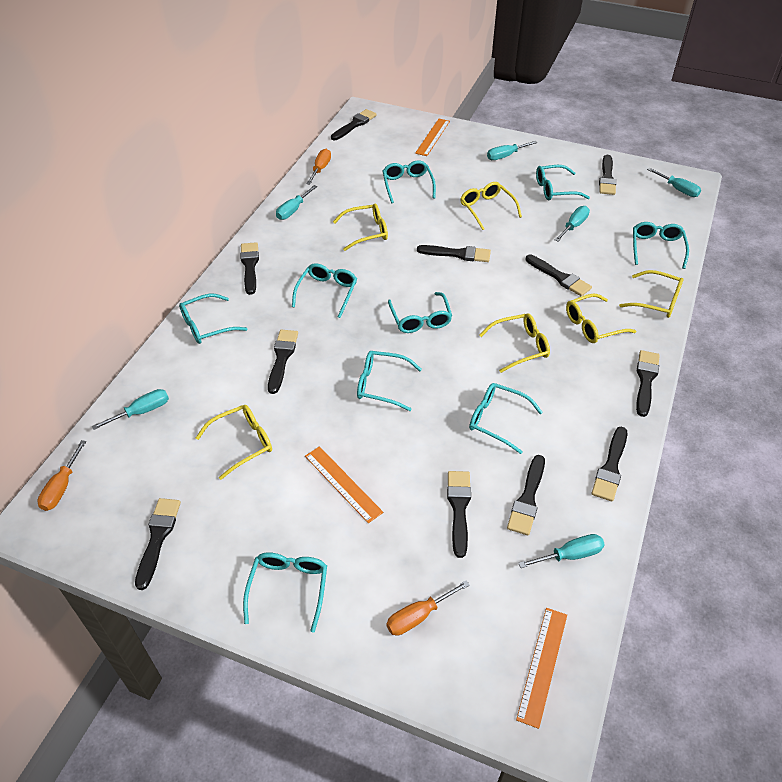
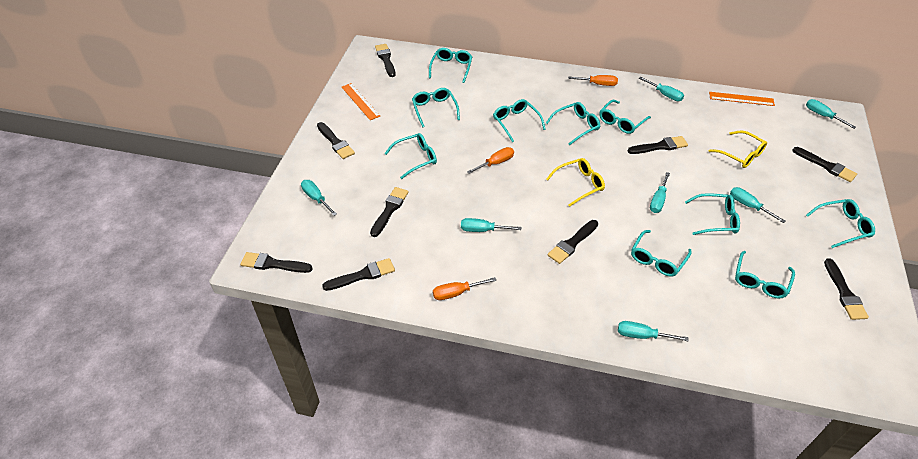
black brush: 11 -> 9
orange ruler: 3 -> 2
turquoise glasses: 9 -> 10
turquoise screwdriver: 6 -> 7
yellow glasses: 6 -> 2

